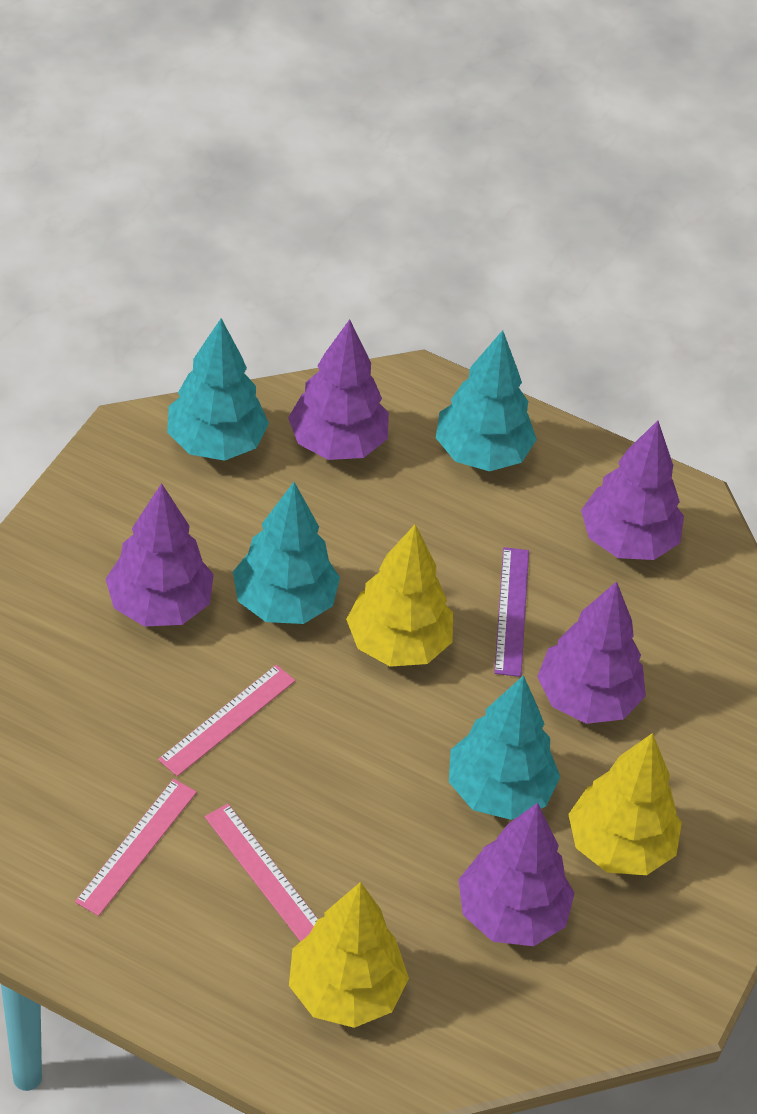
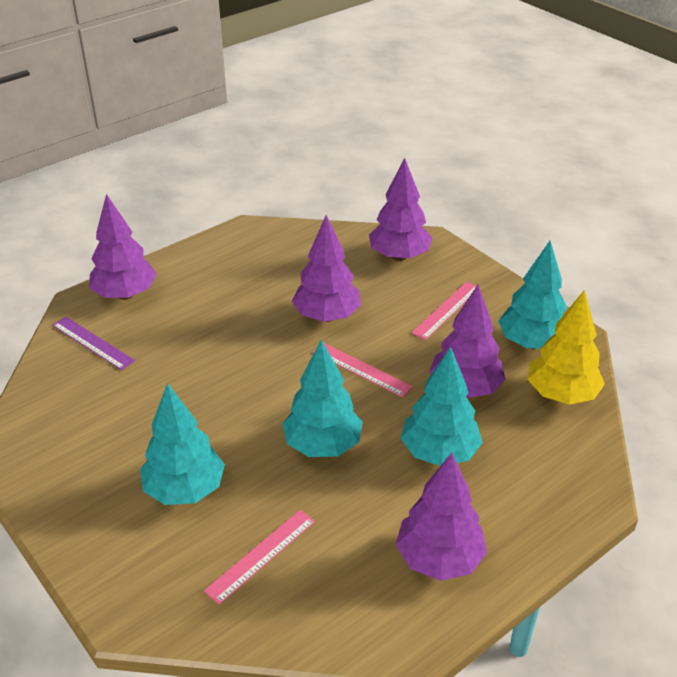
yellow tree: 3 -> 1

